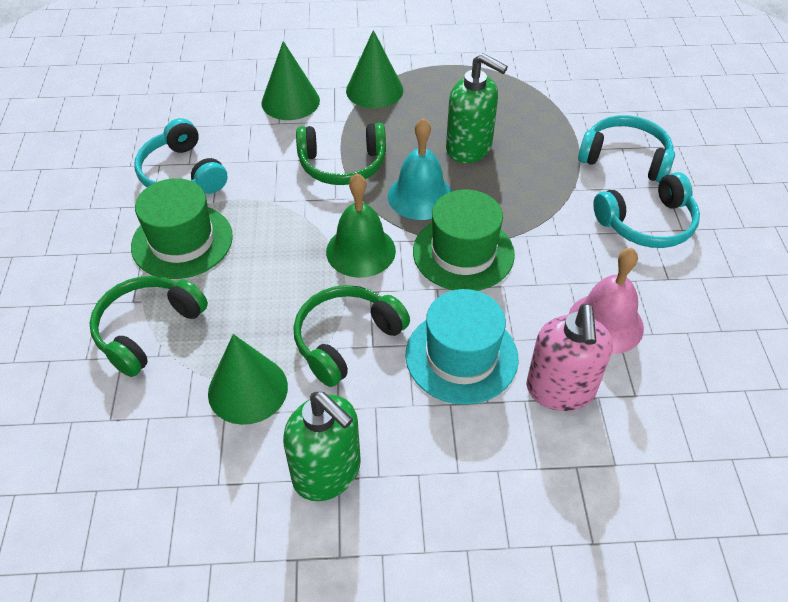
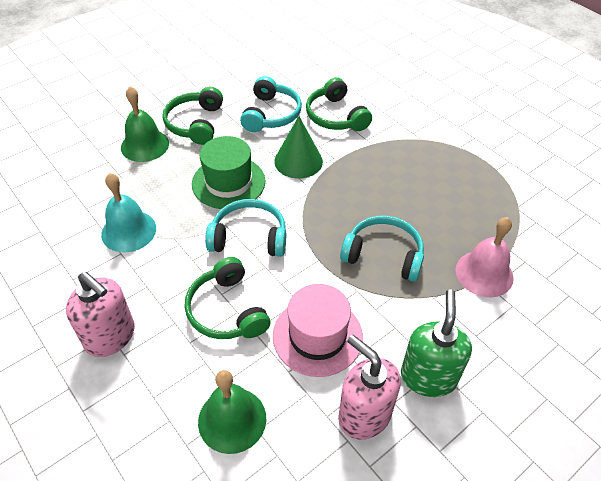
green bell: 1 -> 2
green cone: 3 -> 1
green hat: 2 -> 1
green soap dispenser: 2 -> 1
pink hat: 0 -> 1
pink soap dispenser: 1 -> 2
turquoise hat: 1 -> 0

